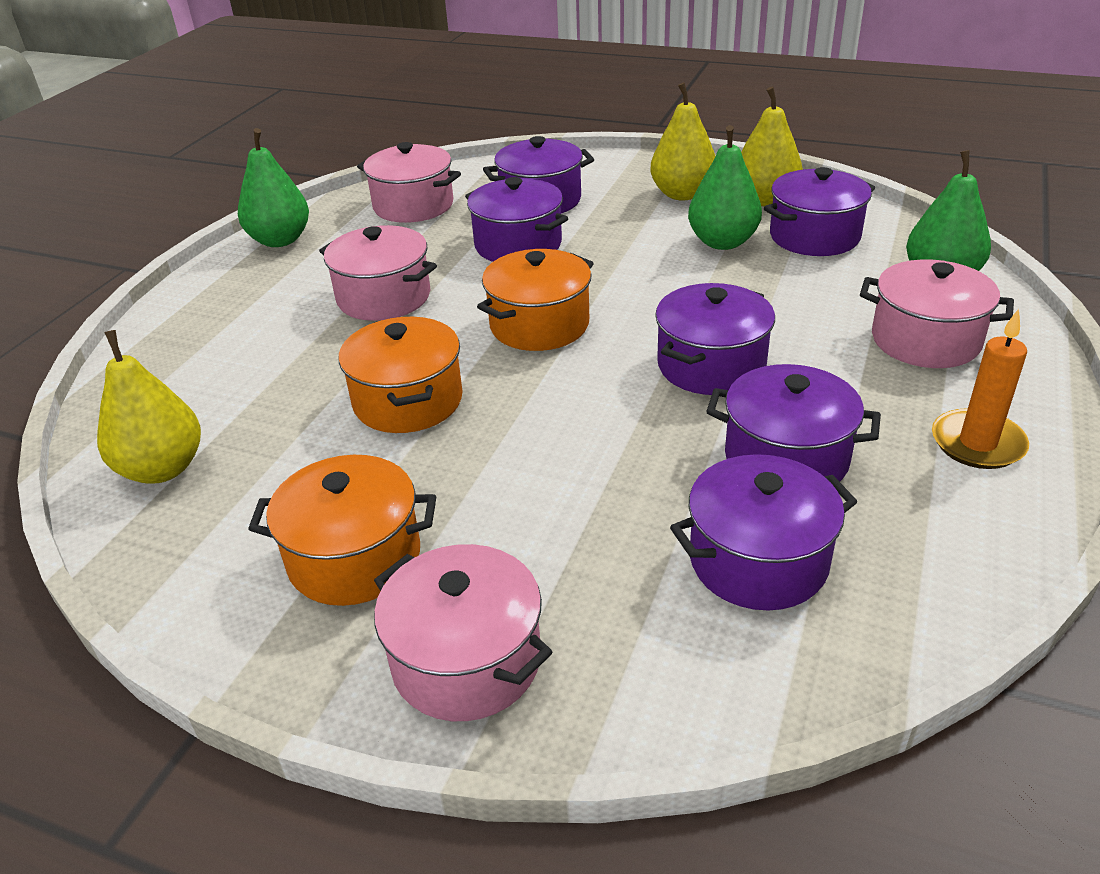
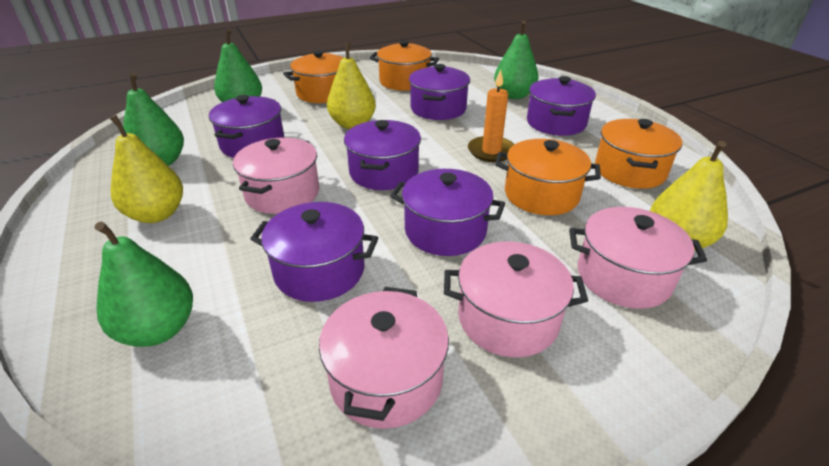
green pear: 3 -> 4
orange pot: 3 -> 4

